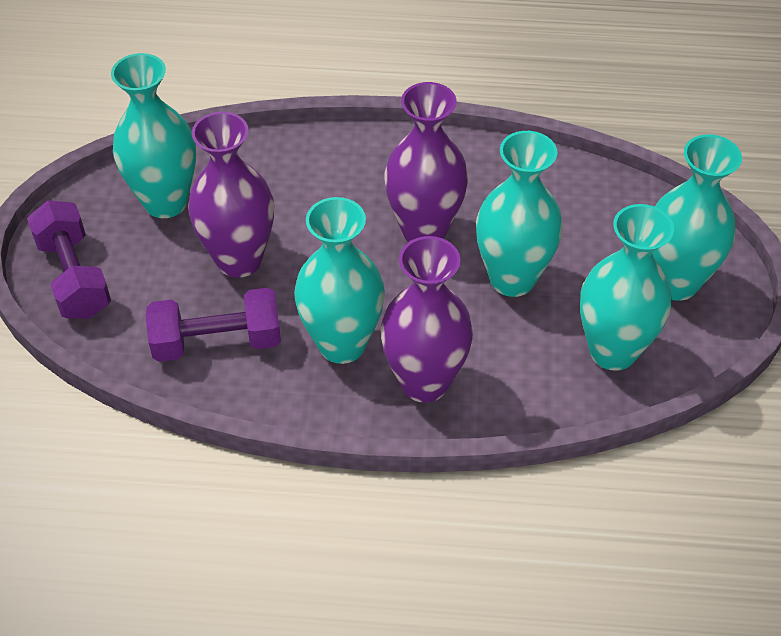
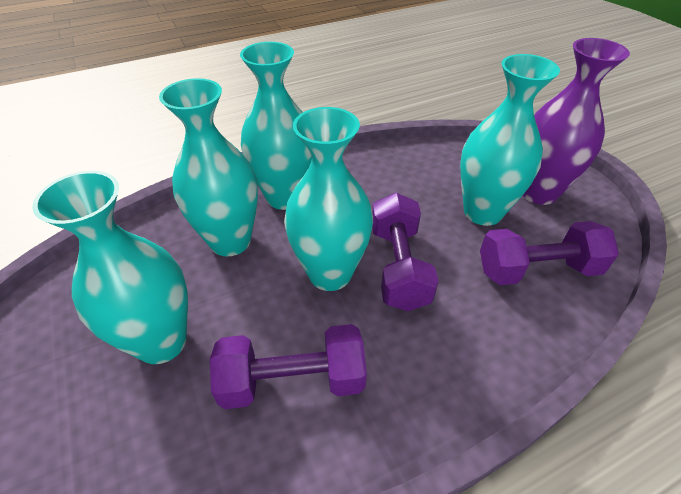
purple dumbbell: 2 -> 3
purple vase: 3 -> 1

